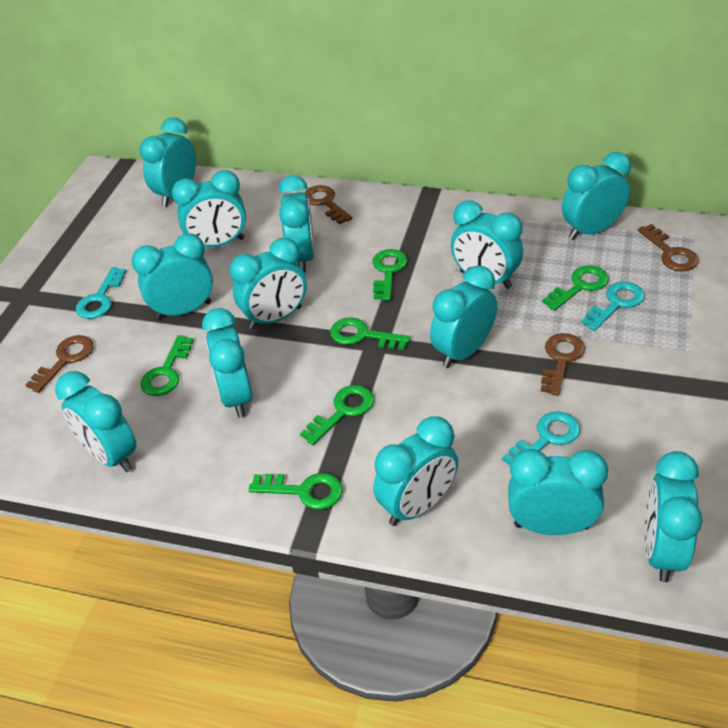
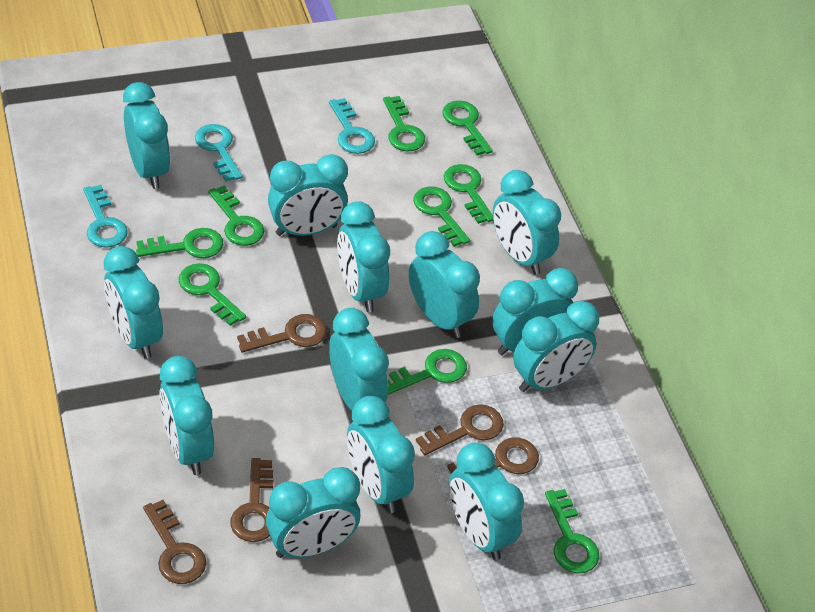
brown key: 4 -> 5
green key: 6 -> 9

